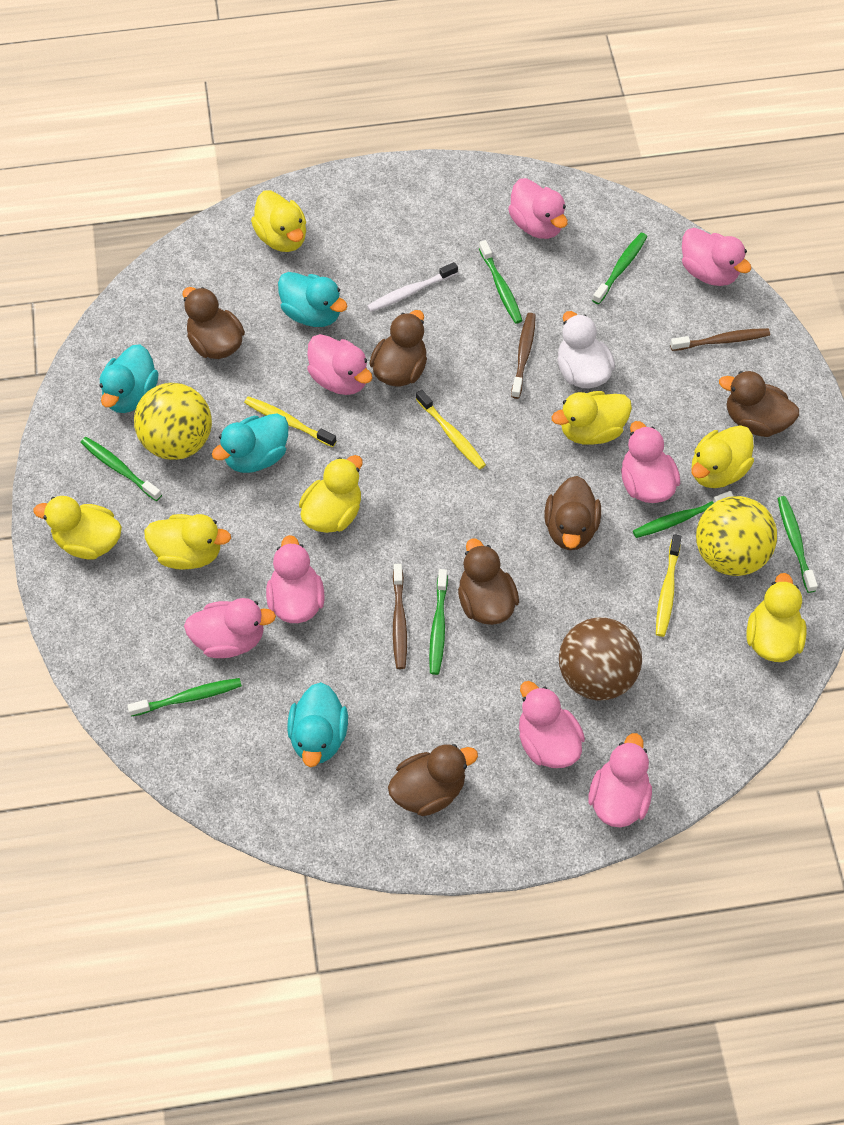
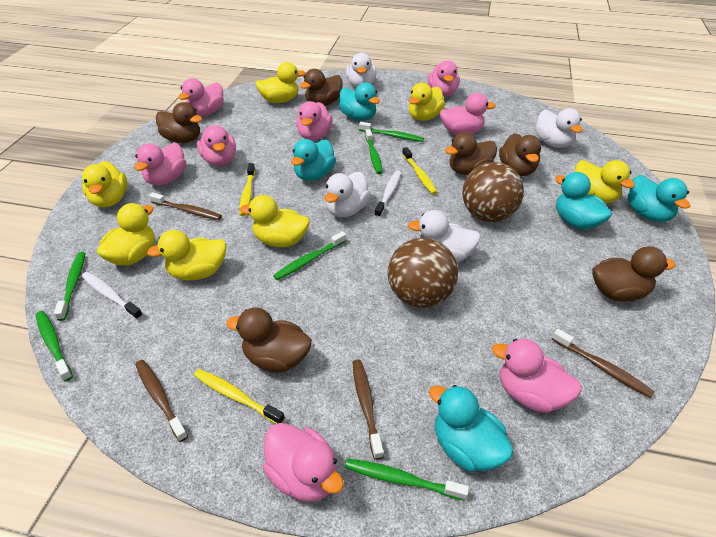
brown ball: 1 -> 2
brown toothbrush: 3 -> 4
green toothbrush: 7 -> 6
turquoise duck: 4 -> 5
white duck: 1 -> 4
white toothbrush: 1 -> 2
yellow ball: 2 -> 0

